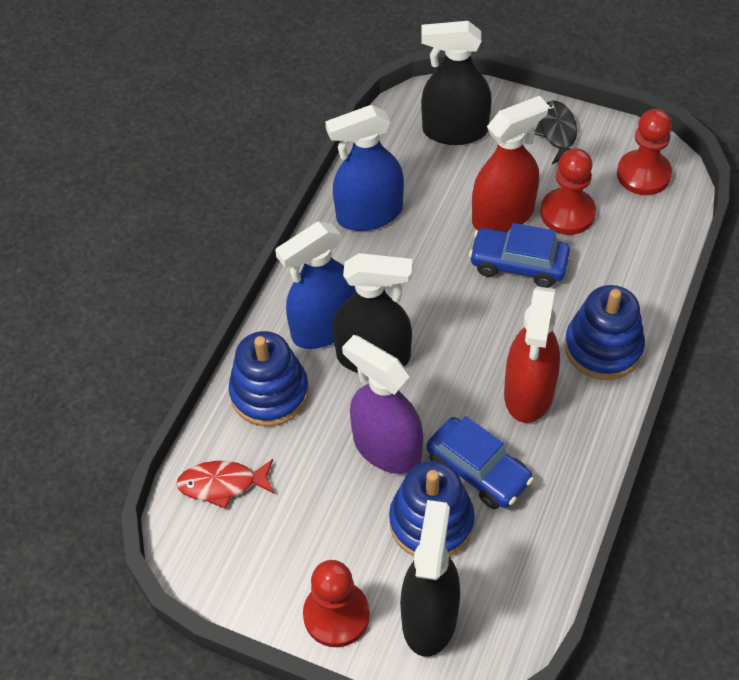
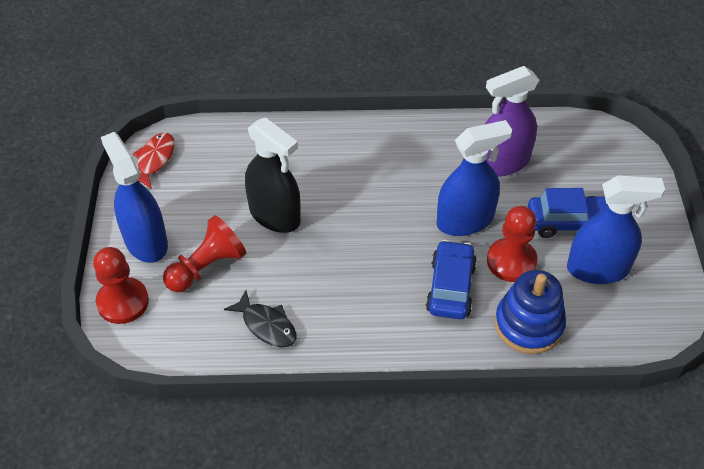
black spray bottle: 3 -> 1
blue spray bottle: 2 -> 3
blue stacking toy: 3 -> 1
red spray bottle: 2 -> 0

